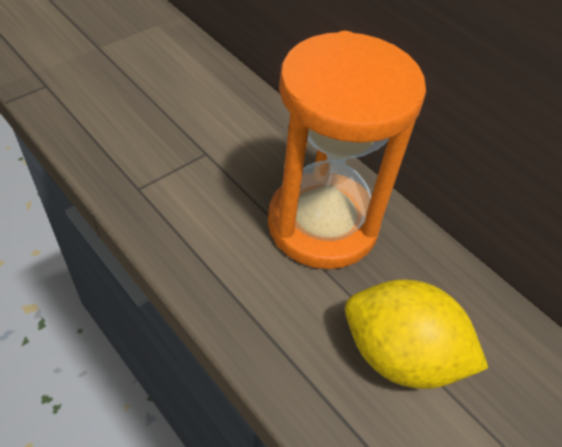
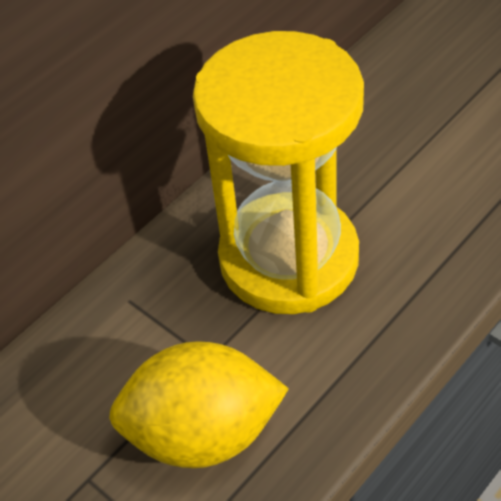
orange hourglass: 1 -> 0
yellow hourglass: 0 -> 1

